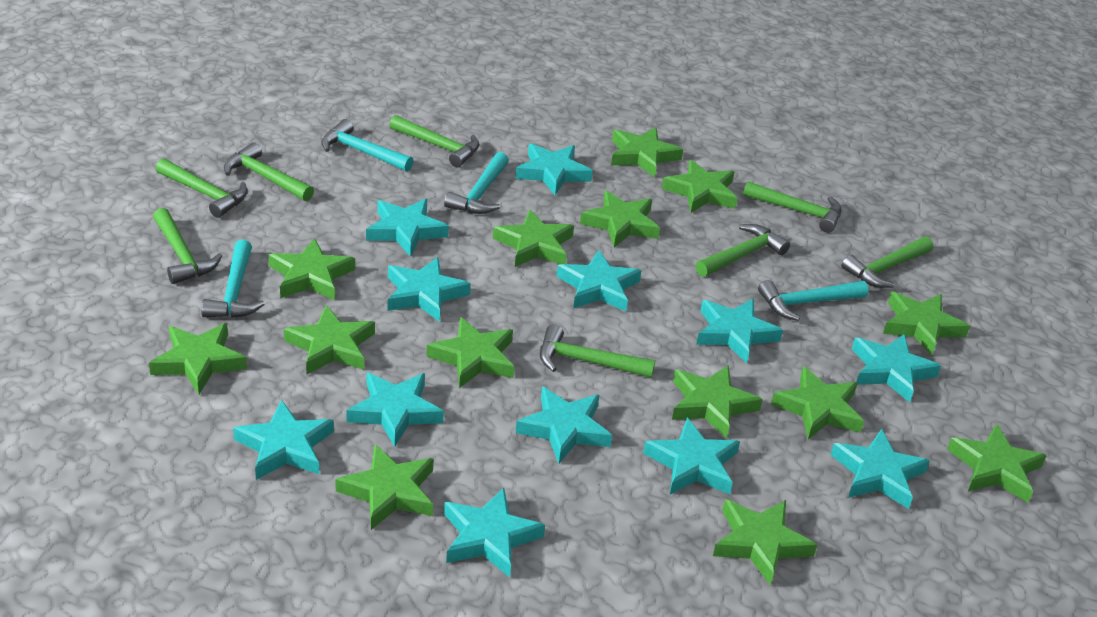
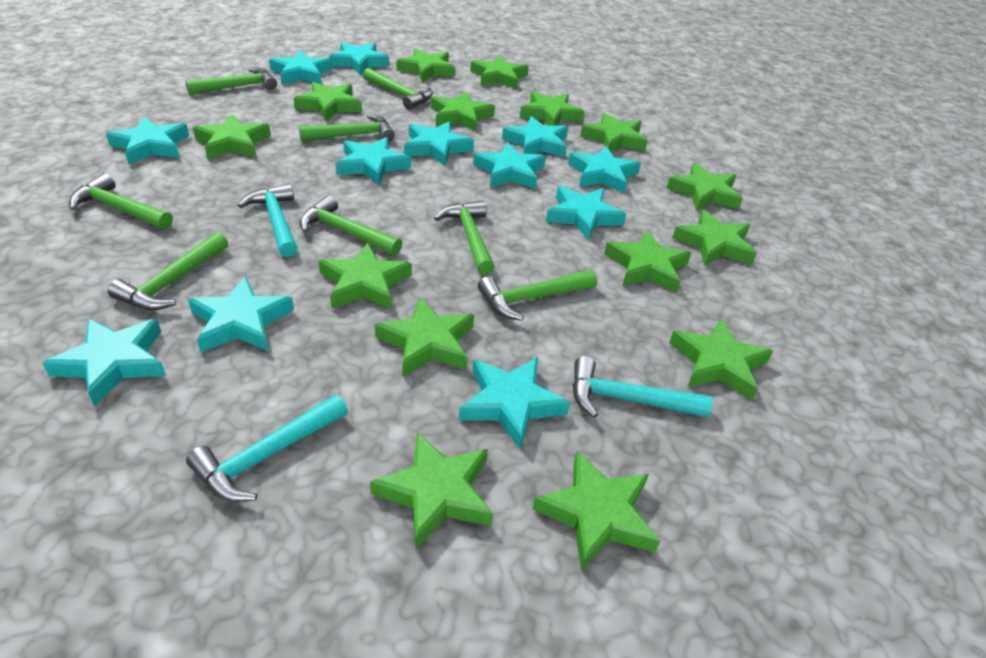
green star: 14 -> 15
turquoise hammer: 4 -> 3

